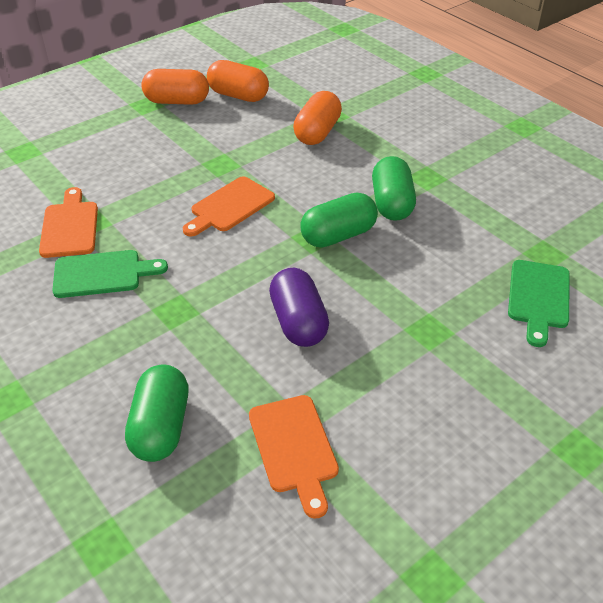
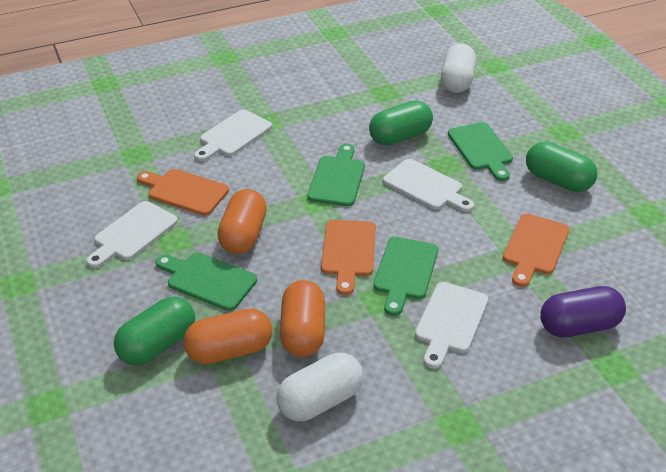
green cutting board: 2 -> 4
white capsule: 0 -> 2
white cutting board: 0 -> 4

